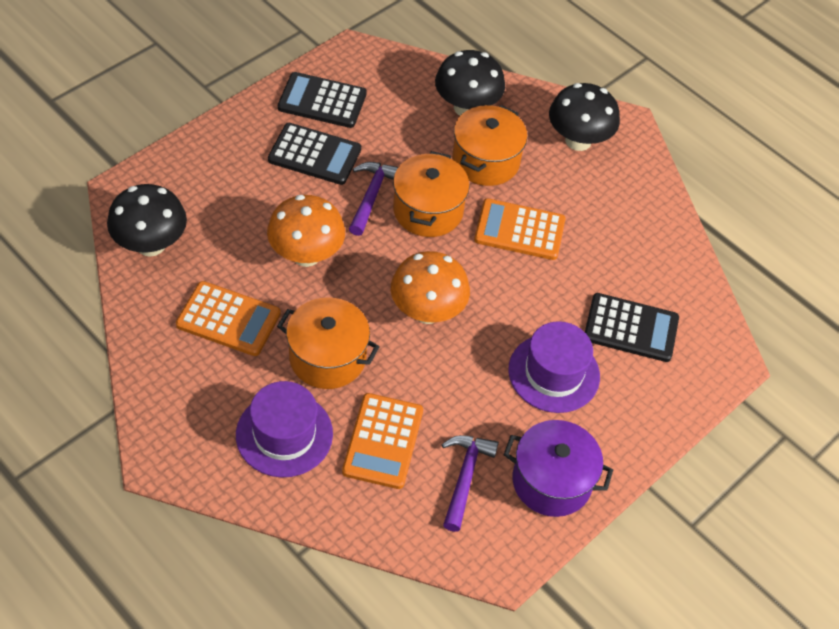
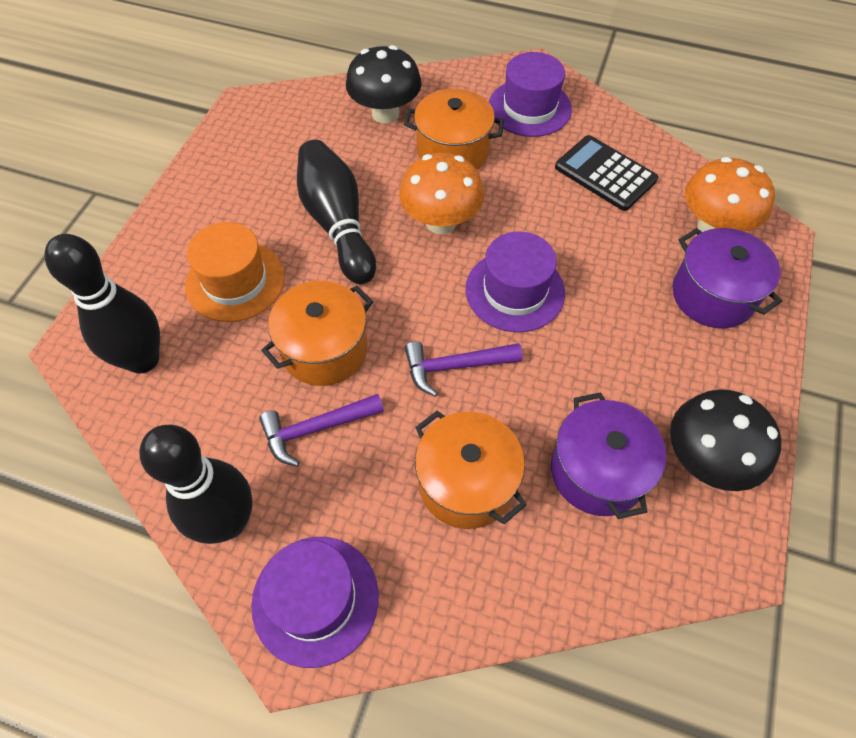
black bowling pin: 0 -> 3
black calculator: 3 -> 1
black mushroom: 3 -> 2
orange calculator: 3 -> 0
orange hat: 0 -> 1
purple hat: 2 -> 3
purple pot: 1 -> 2

